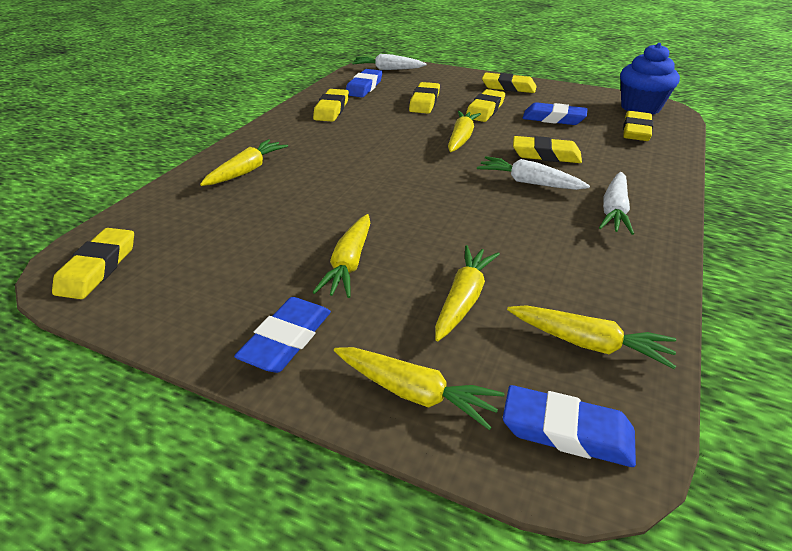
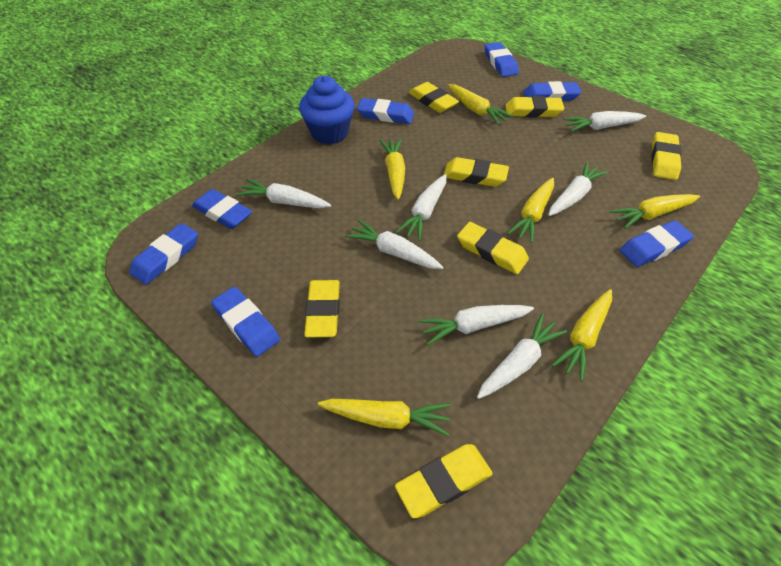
blue eraser: 4 -> 7
white carrot: 3 -> 7

